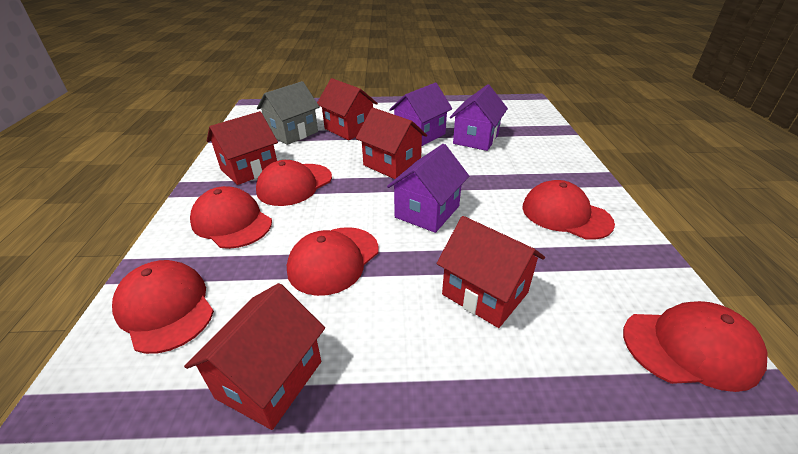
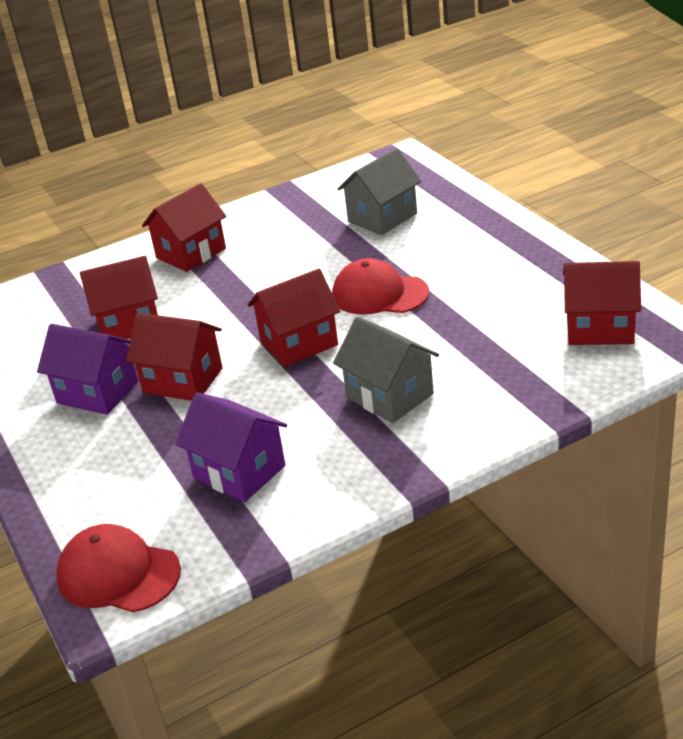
grey house: 1 -> 2
purple house: 3 -> 2
red cap: 6 -> 2

